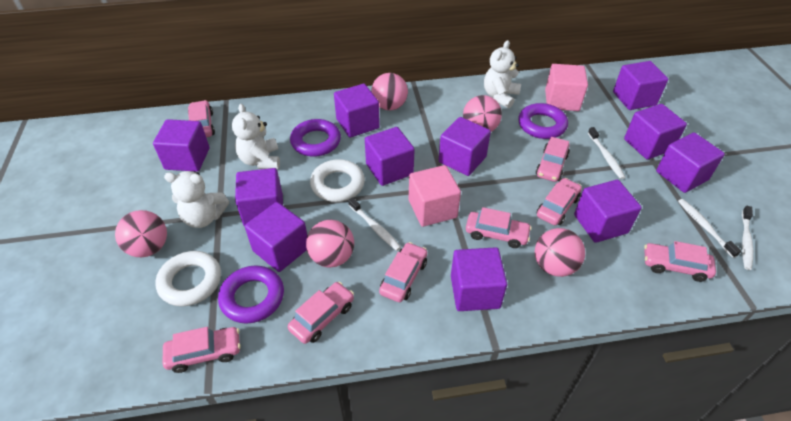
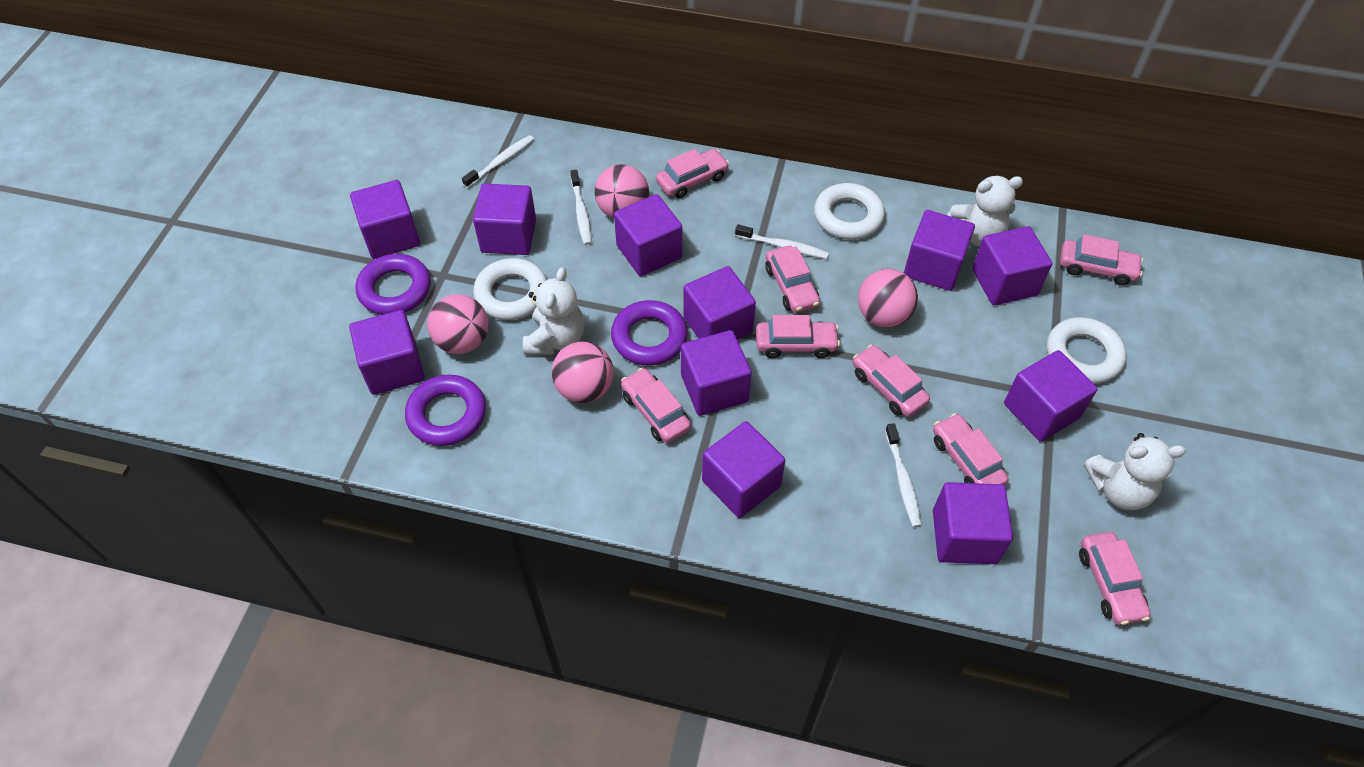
pink ball: 5 -> 4
pink cube: 2 -> 0
white ring: 2 -> 3

